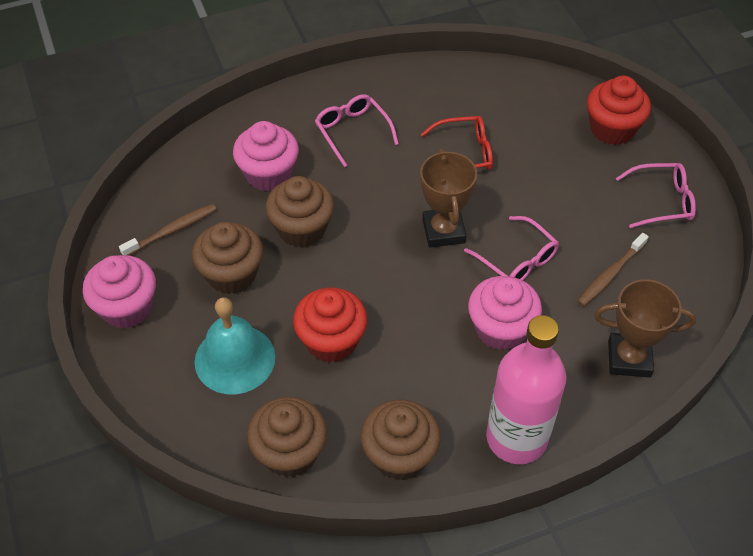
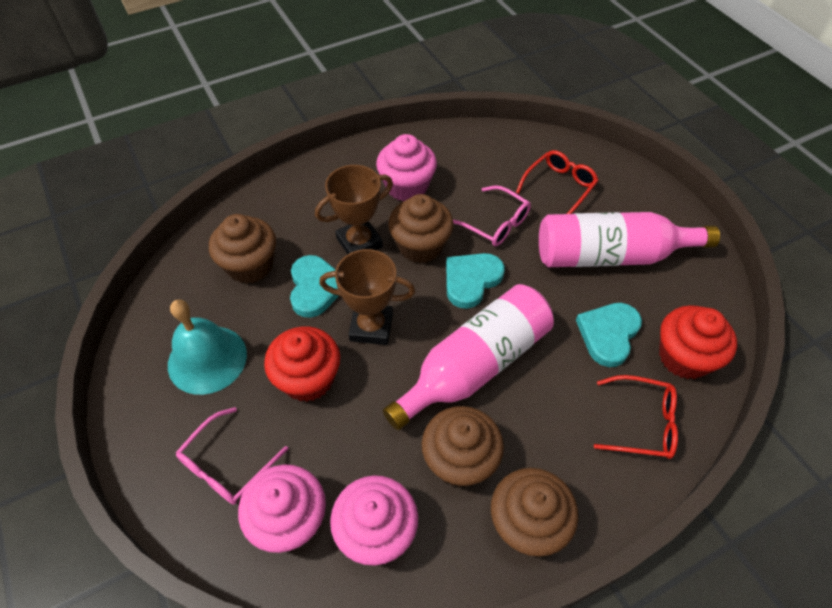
brown toothbrush: 2 -> 0
pink bottle: 1 -> 2
pink glasses: 3 -> 2
red glasses: 1 -> 2
turquoise heart: 0 -> 3

